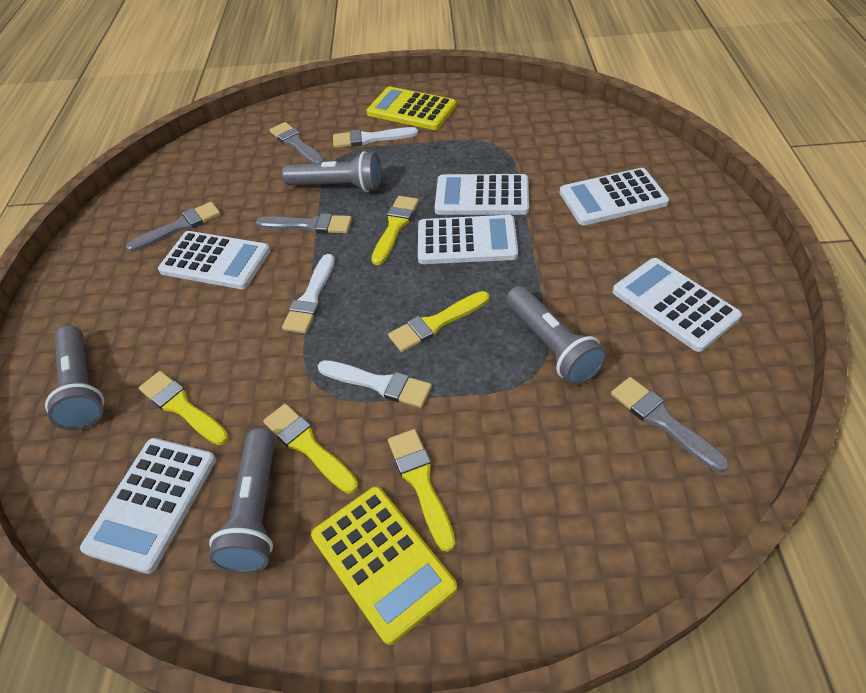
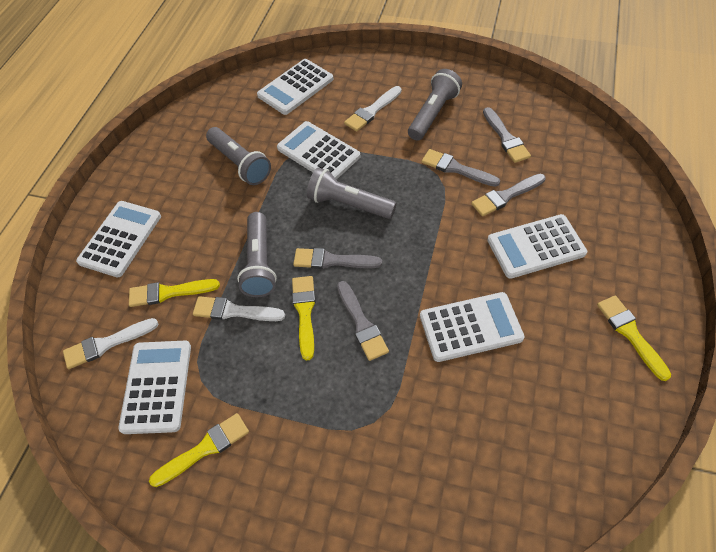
grey brush: 4 -> 5
yellow brush: 5 -> 4
yellow calculator: 2 -> 0

